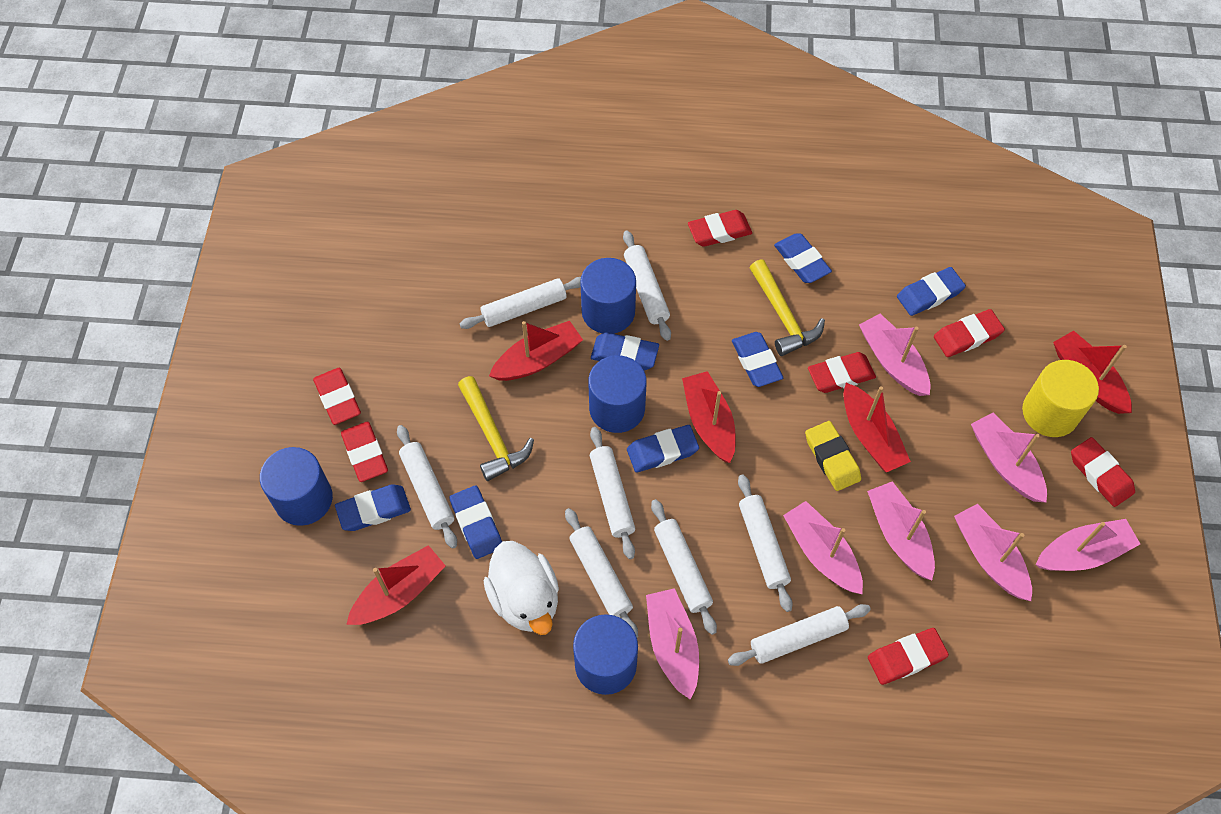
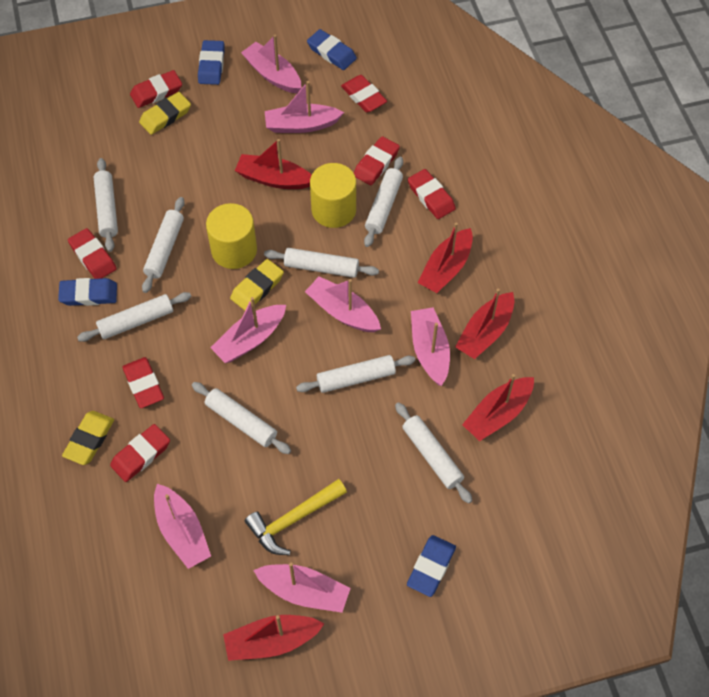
blue cylinder: 4 -> 0
blue eraser: 7 -> 4
white duck: 1 -> 0
yellow cylinder: 1 -> 2
yellow eraser: 1 -> 3
yellow hammer: 2 -> 1

